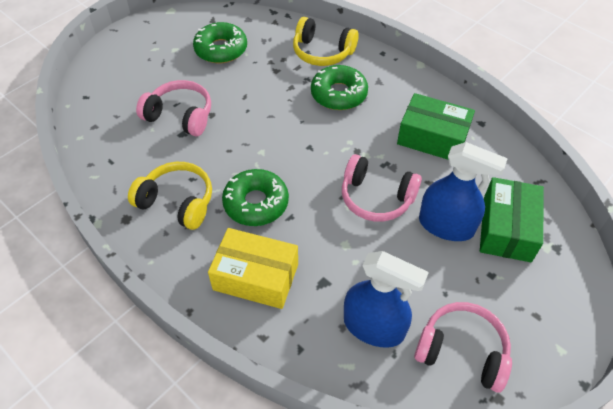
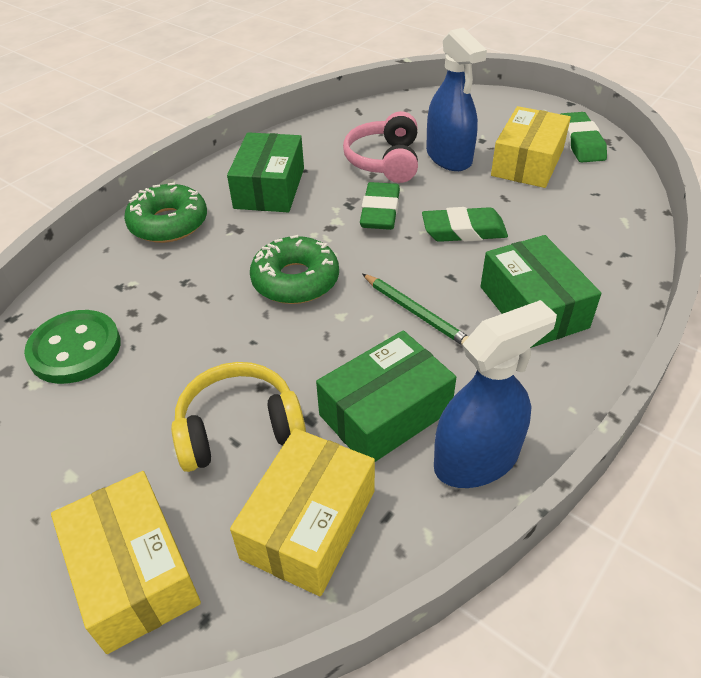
green box: 2 -> 3
green button: 0 -> 1
green donut: 3 -> 2
green eraser: 0 -> 3
green pencil: 0 -> 1
pink headphones: 3 -> 1
yellow box: 1 -> 3
yellow headphones: 2 -> 1

